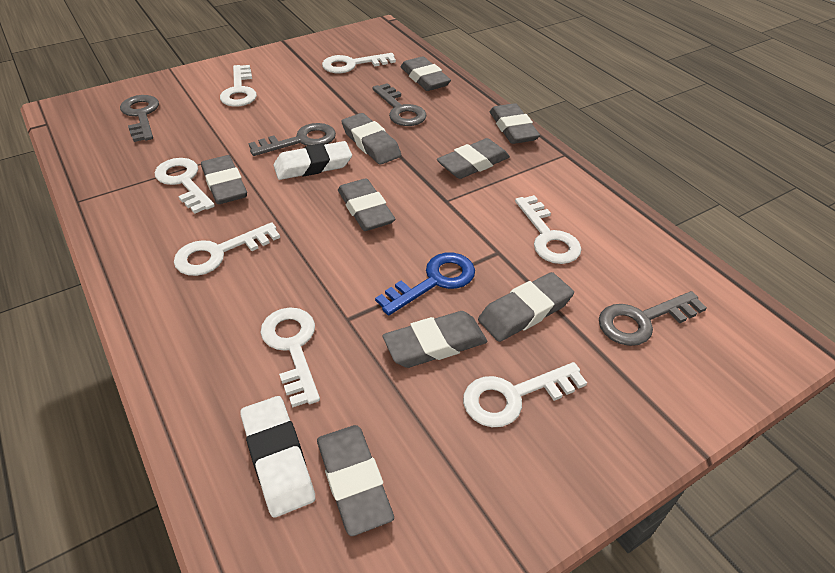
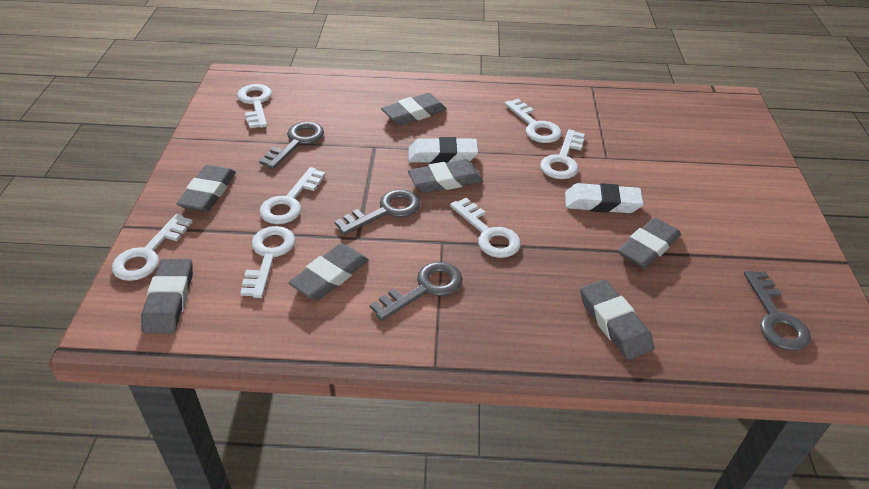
blue key: 1 -> 0
grey eraser: 9 -> 7

